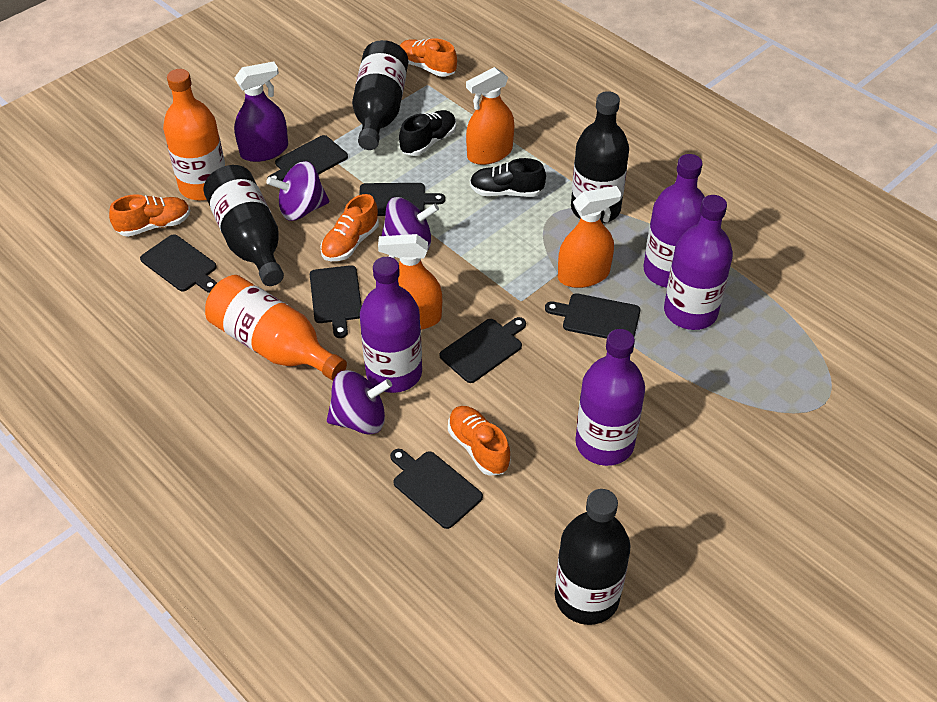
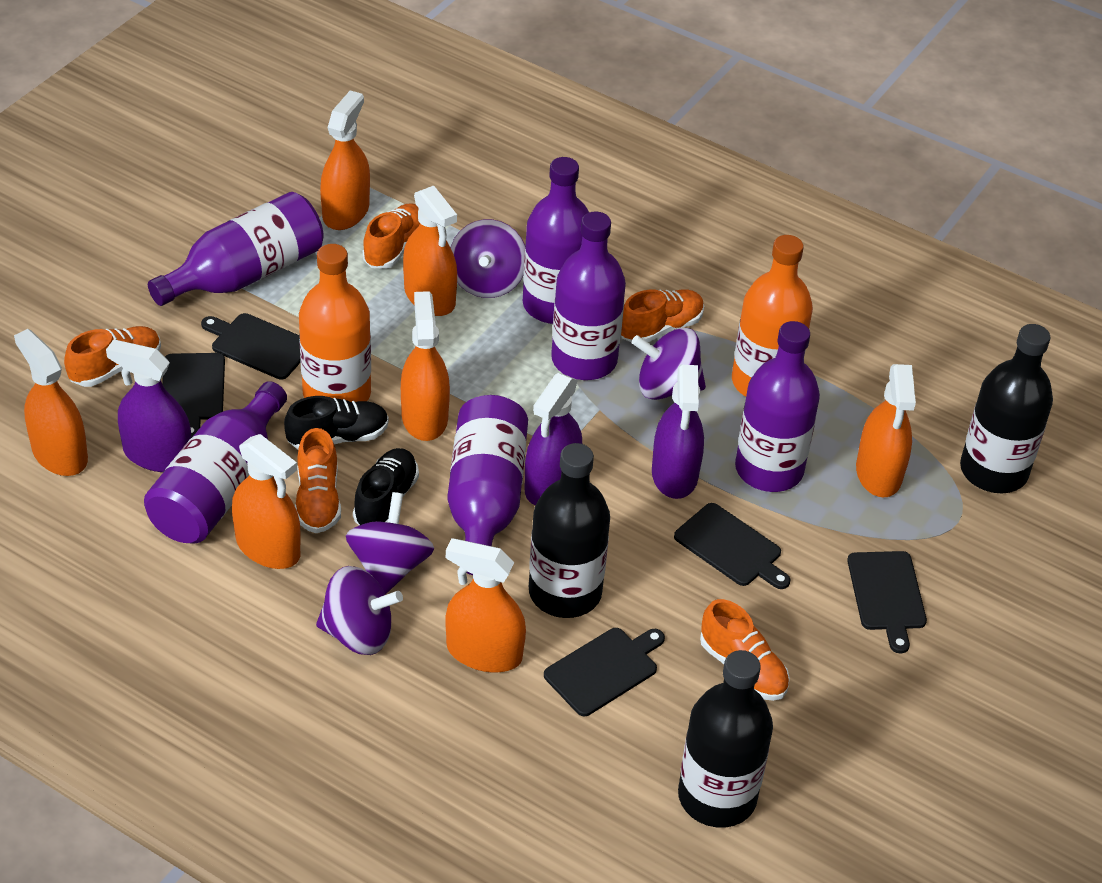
black bottle: 4 -> 3
black cutting board: 7 -> 5
orange shoe: 4 -> 5
orange spray bottle: 3 -> 7
purple bottle: 4 -> 6
purple spinning top: 3 -> 4
purple spray bottle: 1 -> 3

